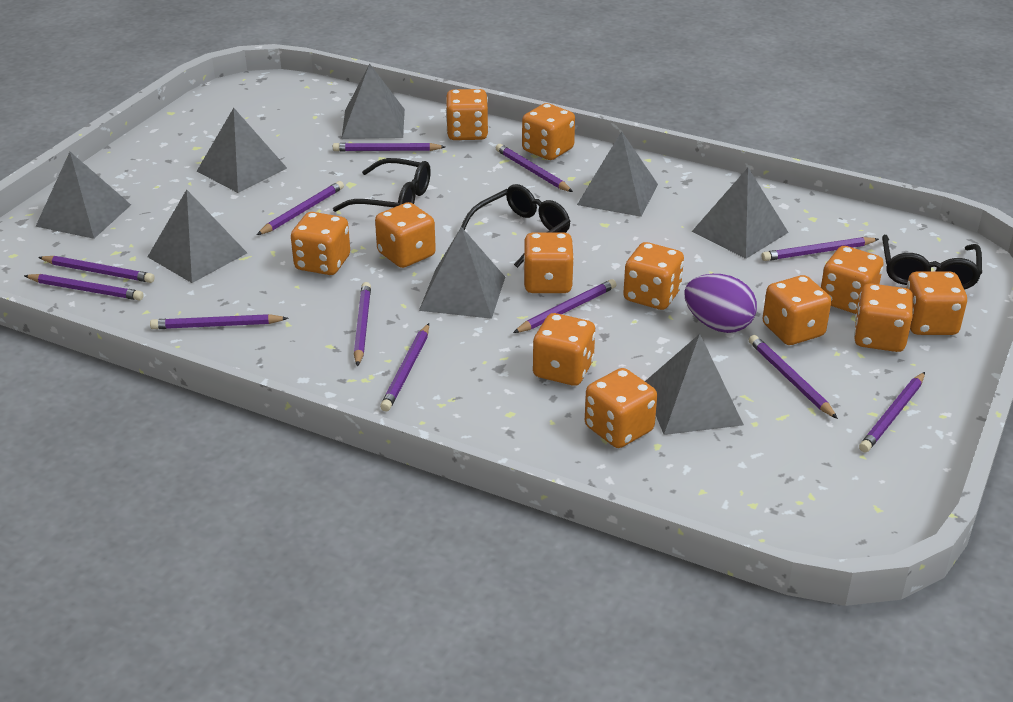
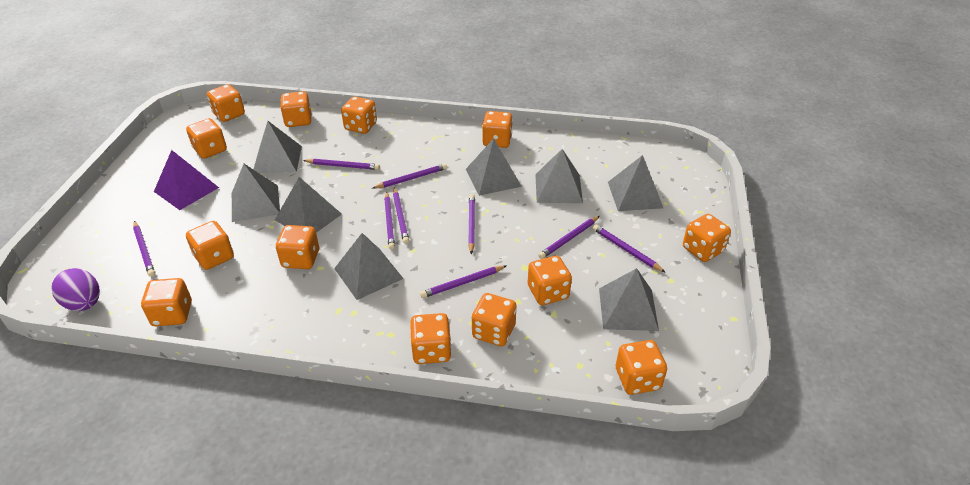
black glasses: 3 -> 0
orange dice: 12 -> 13
purple pencil: 12 -> 9
purple pyramid: 0 -> 1

